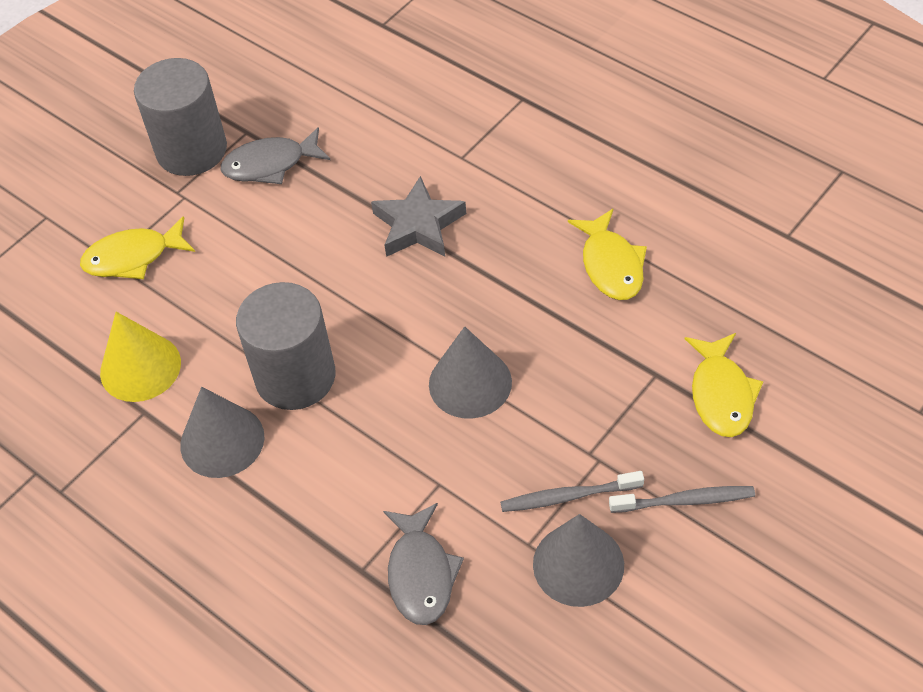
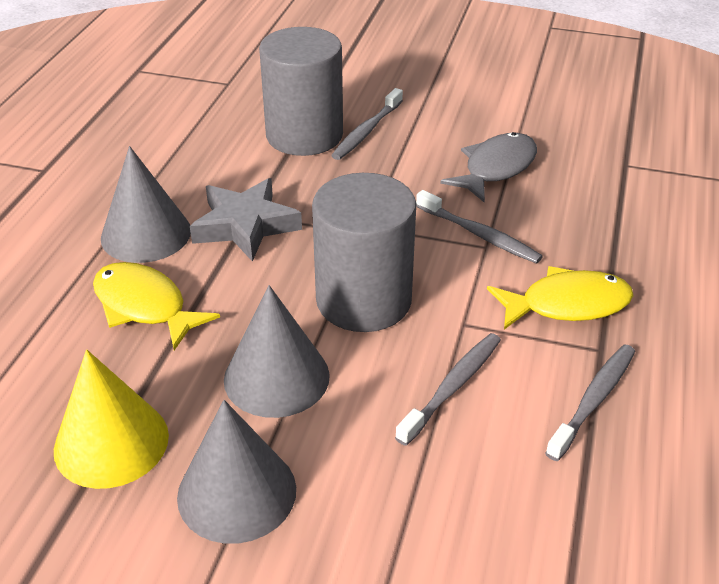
grey fish: 2 -> 1
grey toothbrush: 2 -> 4
yellow fish: 3 -> 2

